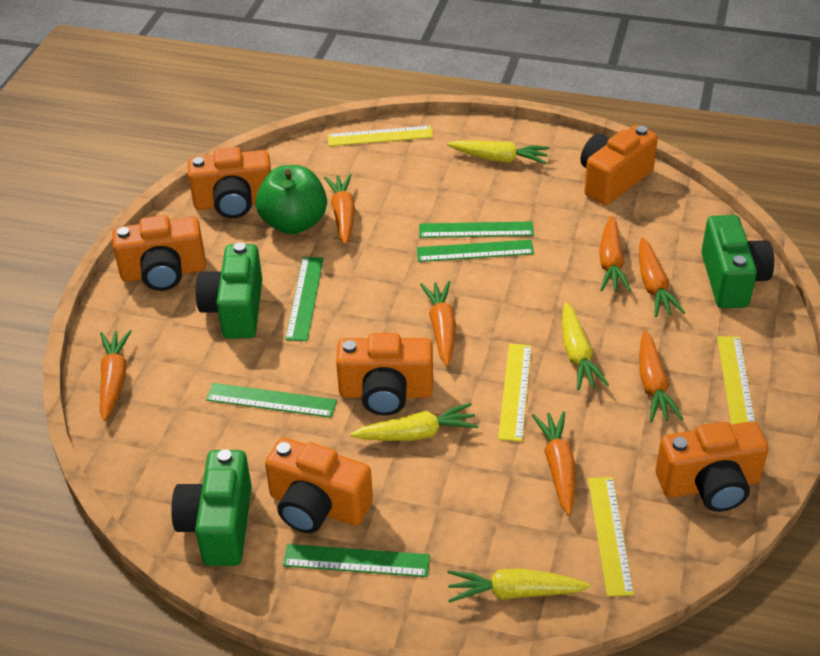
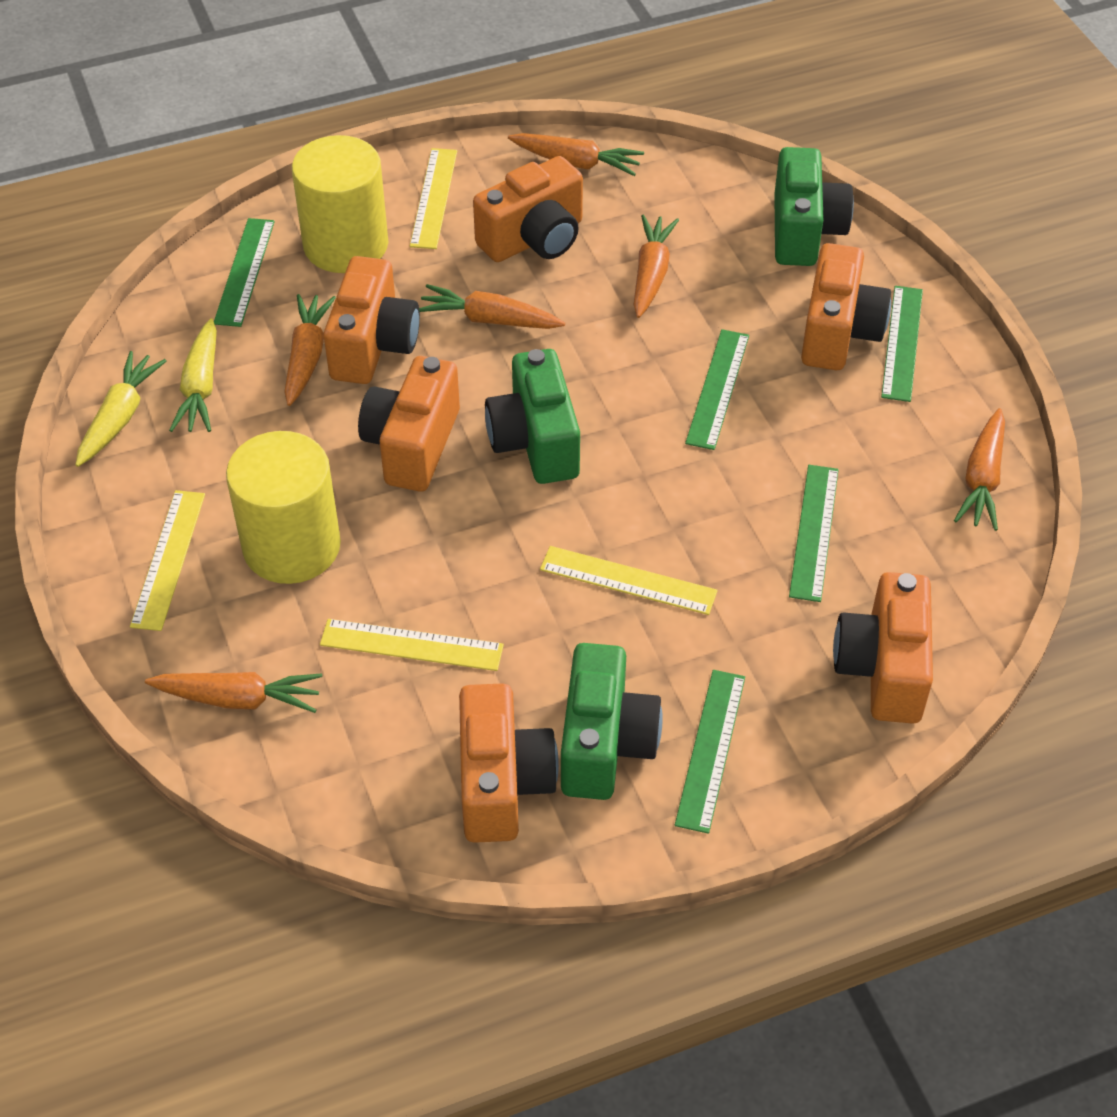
green apple: 1 -> 0
orange carrot: 7 -> 6
yellow carrot: 4 -> 2
yellow cylinder: 0 -> 2

